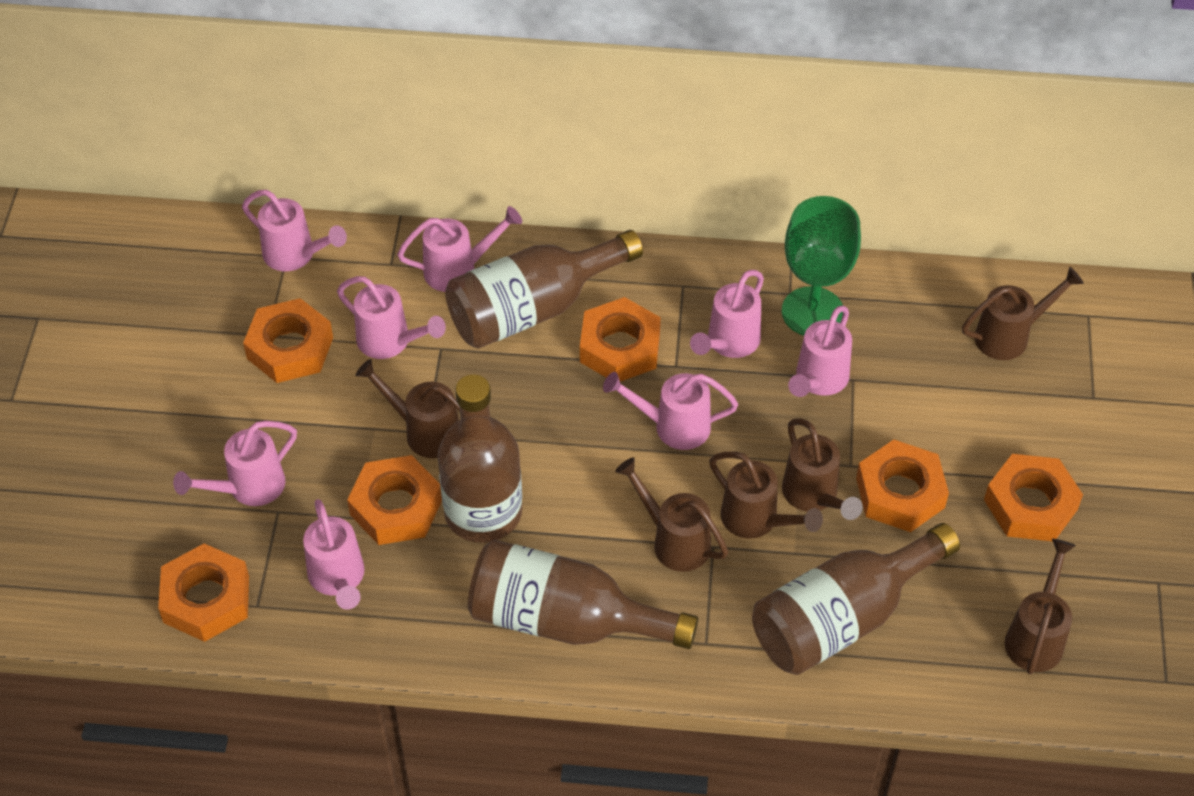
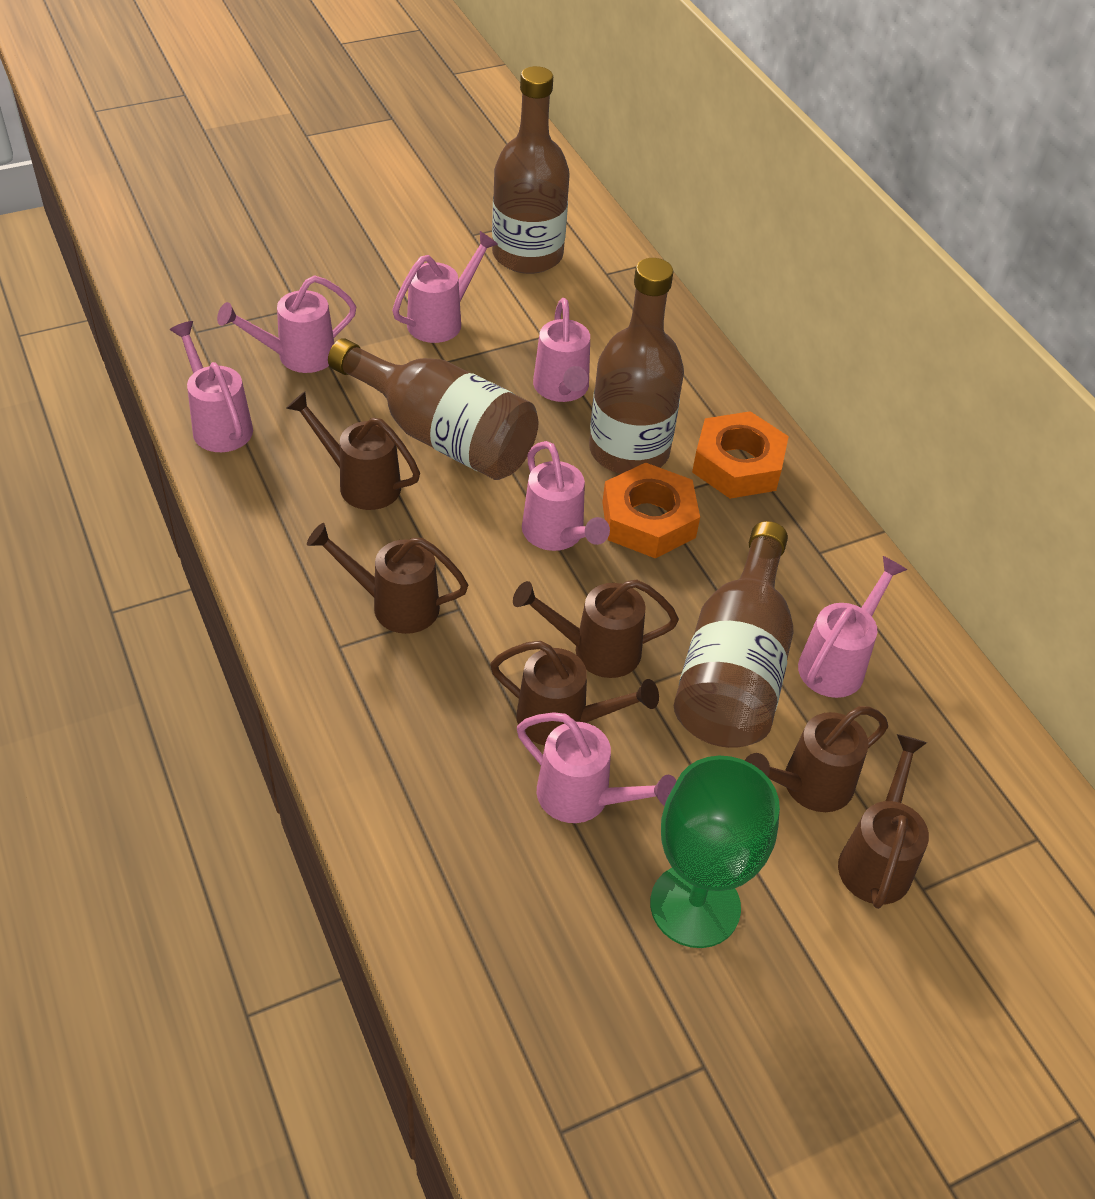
orange nut: 6 -> 2
pink watering can: 8 -> 7

